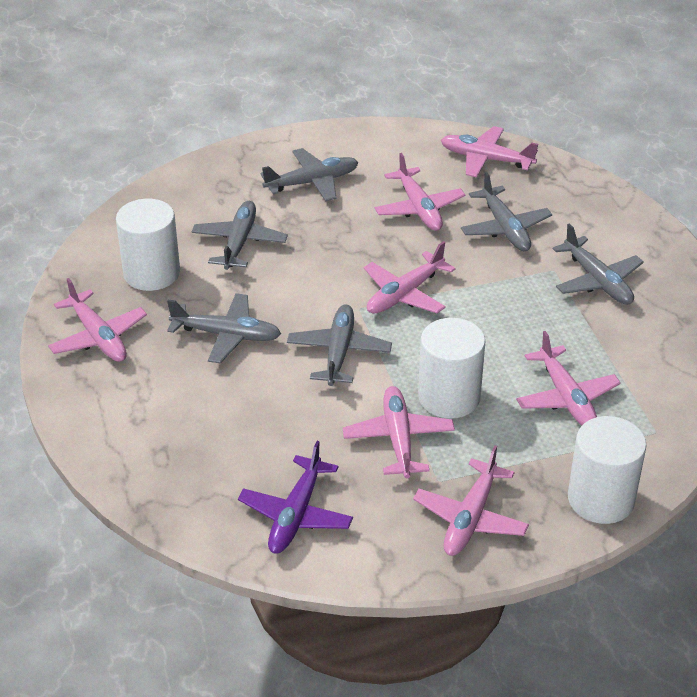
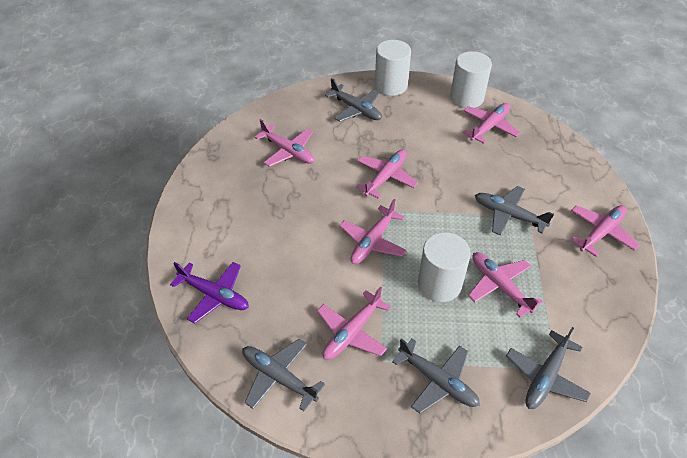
grey plane: 6 -> 5

